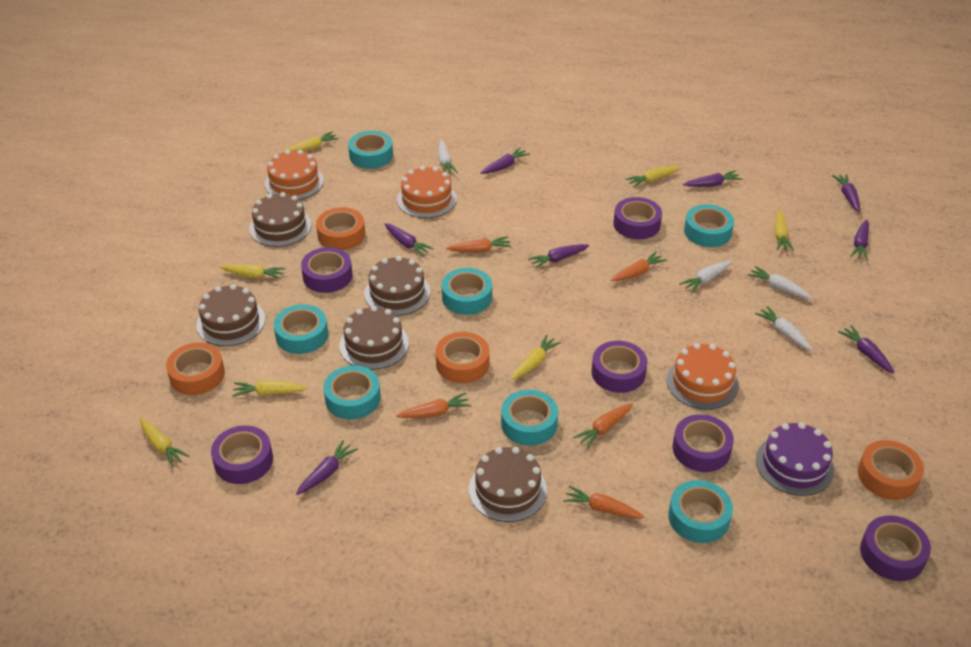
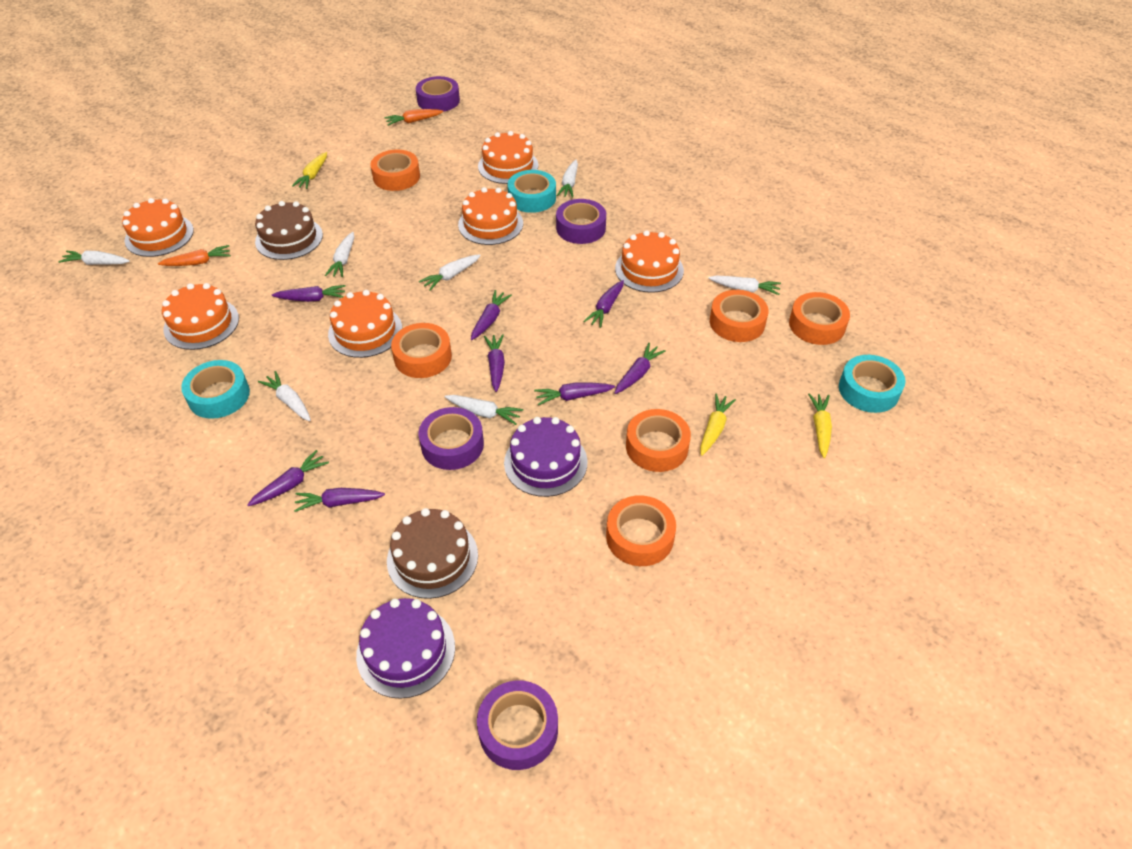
brown cake: 5 -> 2
orange cake: 3 -> 6
orange carrot: 5 -> 2
orange tape: 4 -> 6
purple cake: 1 -> 2
purple tape: 6 -> 4
turquoise tape: 7 -> 3
white carrot: 4 -> 7
yellow carrot: 7 -> 3

